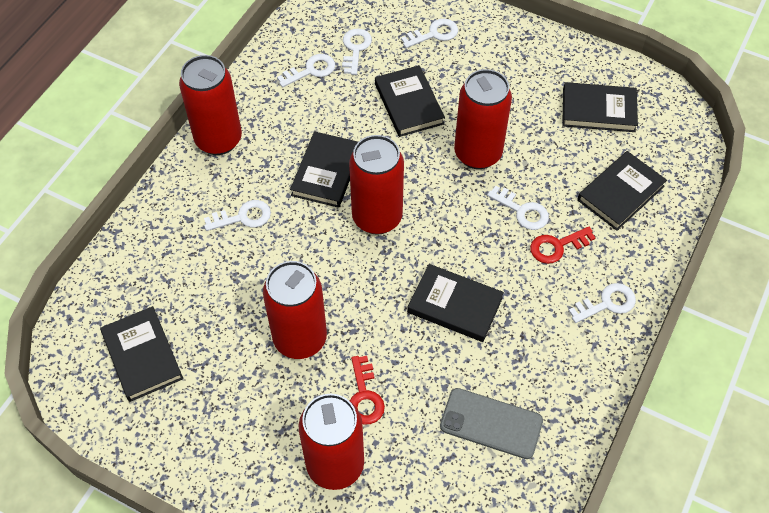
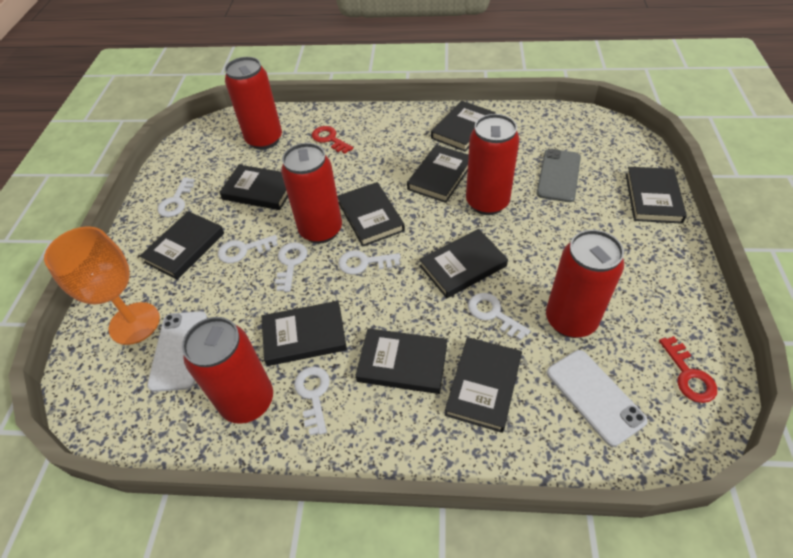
black book: 6 -> 10
orange goblet: 0 -> 1
white phone: 0 -> 2

